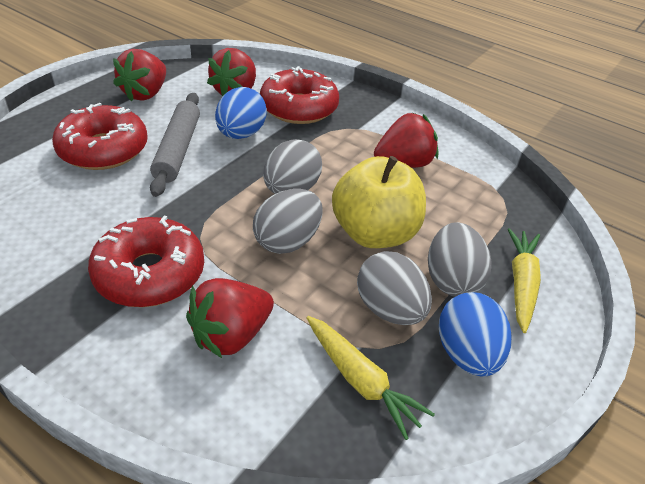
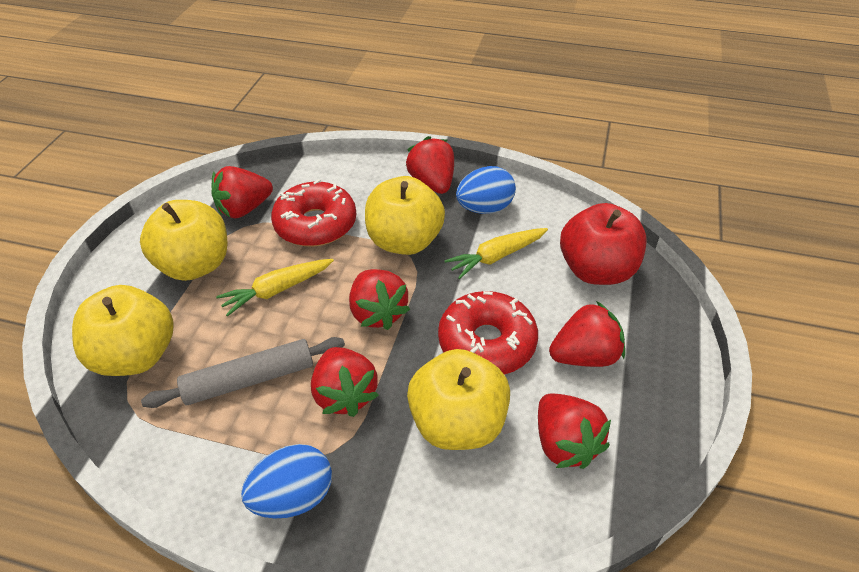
grey egg: 4 -> 0
red apple: 0 -> 1
red donut: 3 -> 2
red strawberry: 4 -> 6
yellow apple: 1 -> 4

